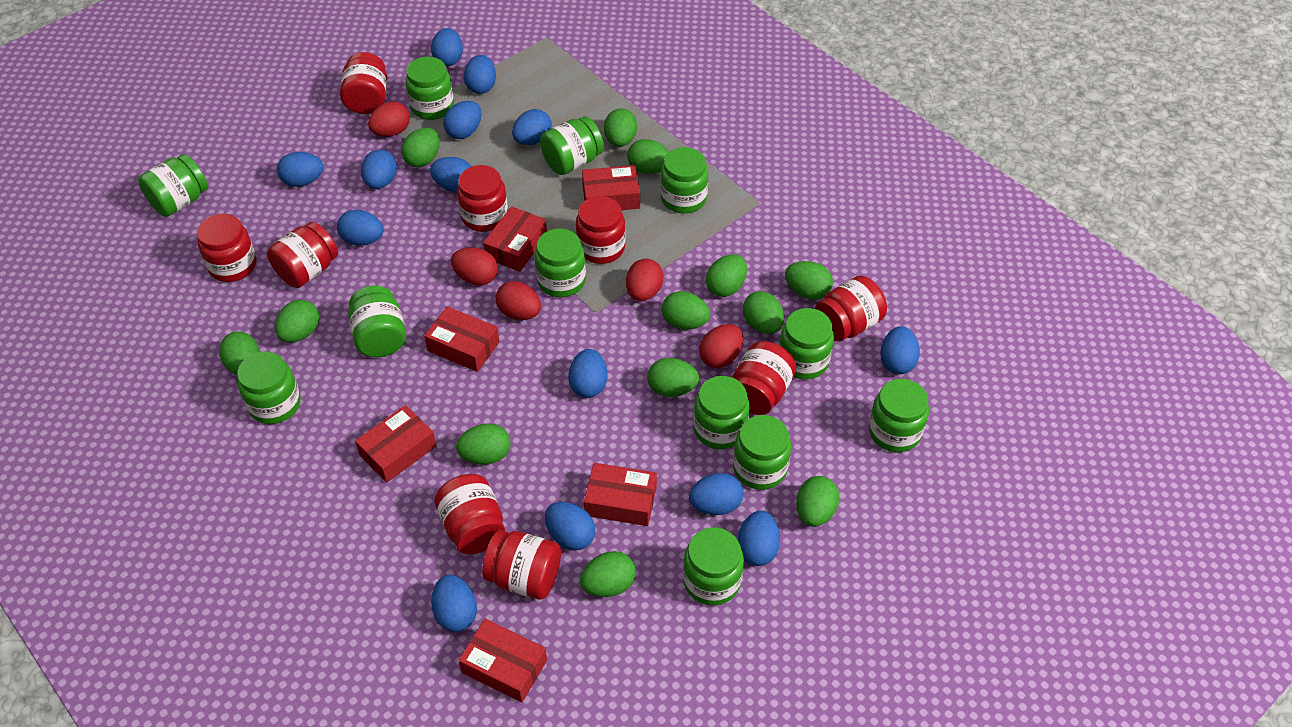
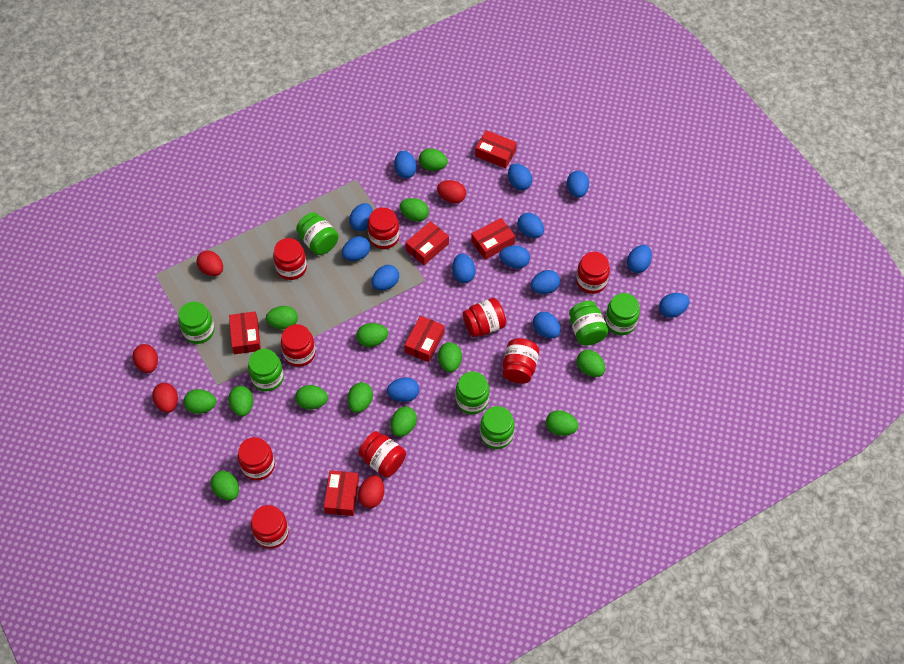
green jar: 12 -> 7

